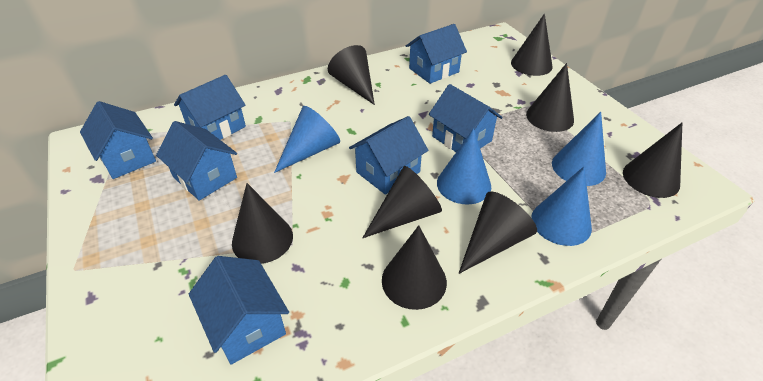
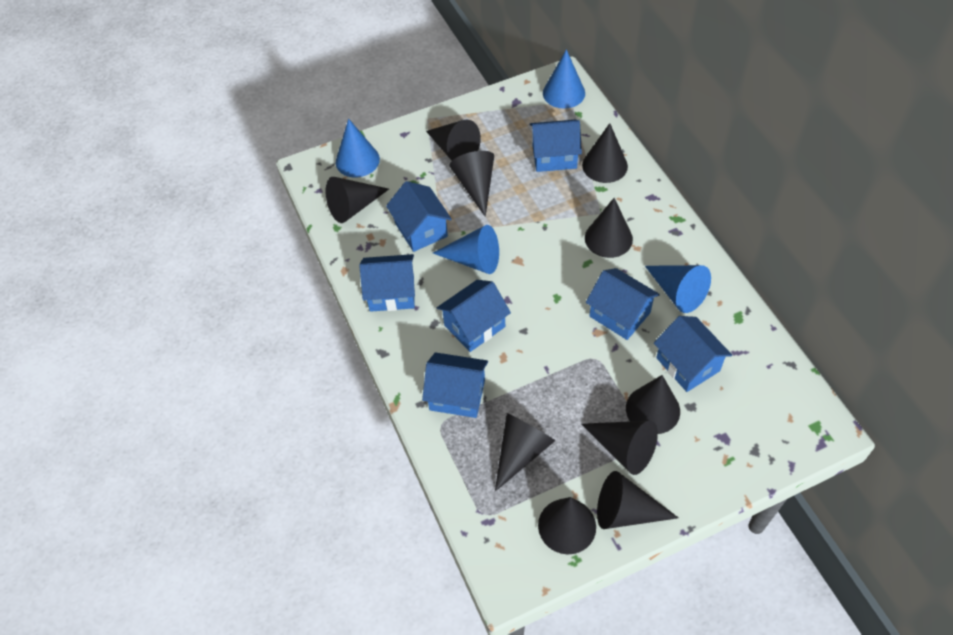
black cone: 8 -> 10

